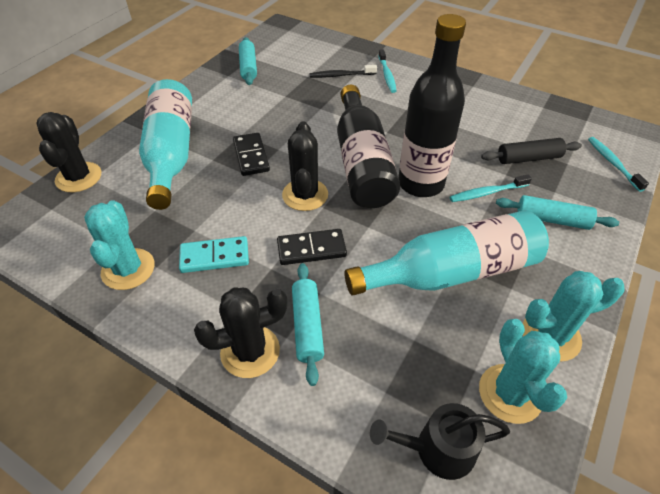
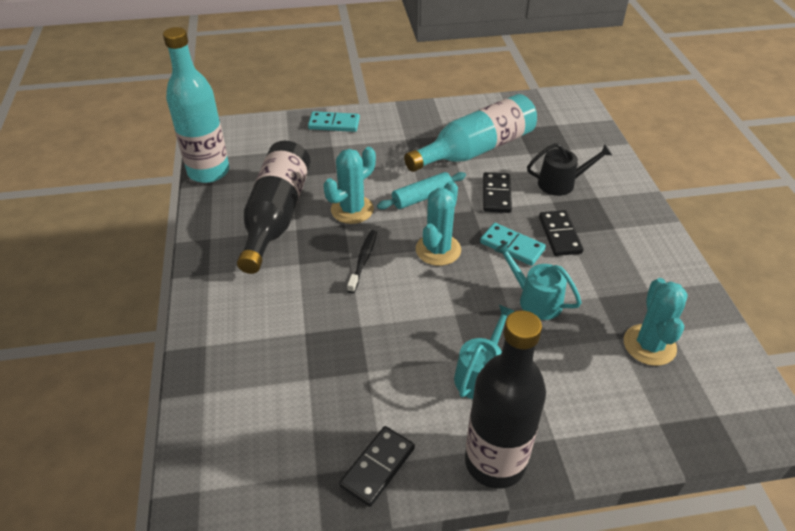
black cactus: 3 -> 0
black domino: 2 -> 3
black rolling pin: 1 -> 0
turquoise domino: 1 -> 2
turquoise rolling pin: 3 -> 1
turquoise toothbrush: 3 -> 0
turquoise watering can: 0 -> 2

